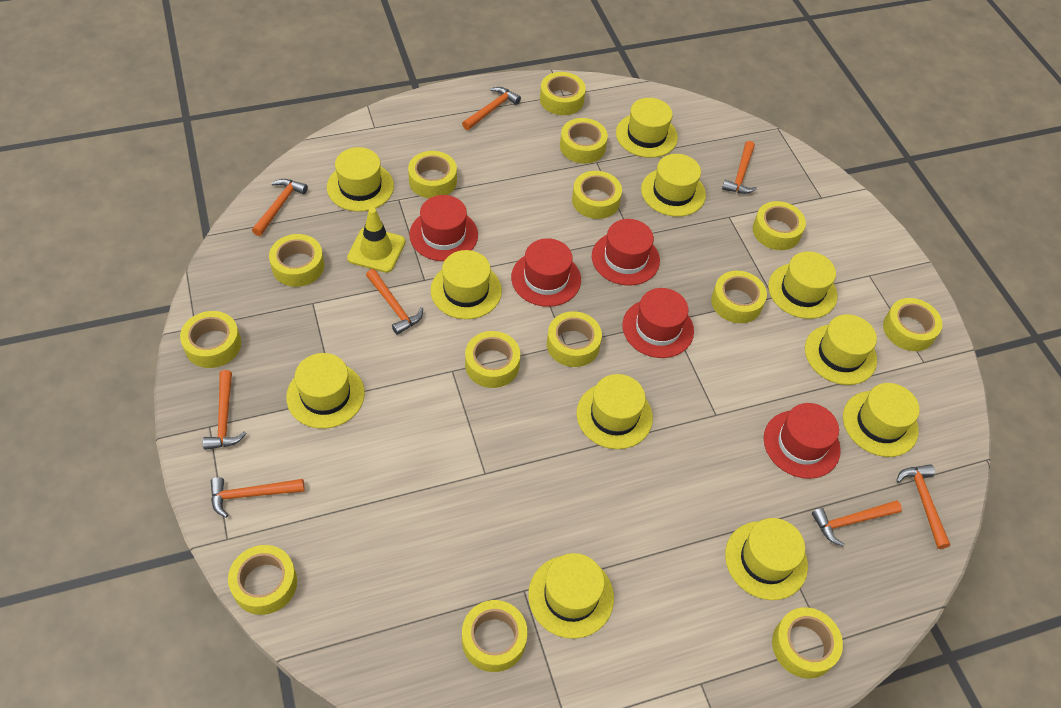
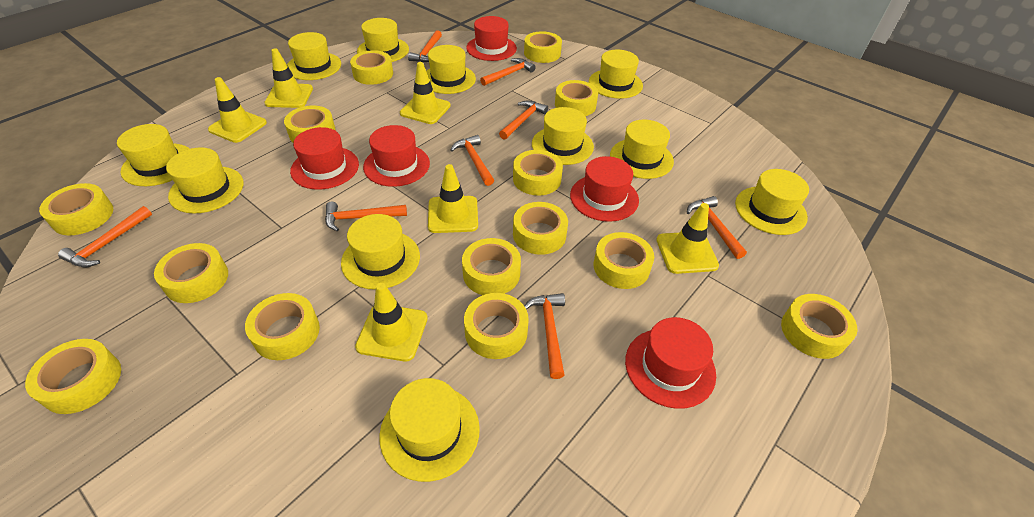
yellow traffic cone: 1 -> 6

